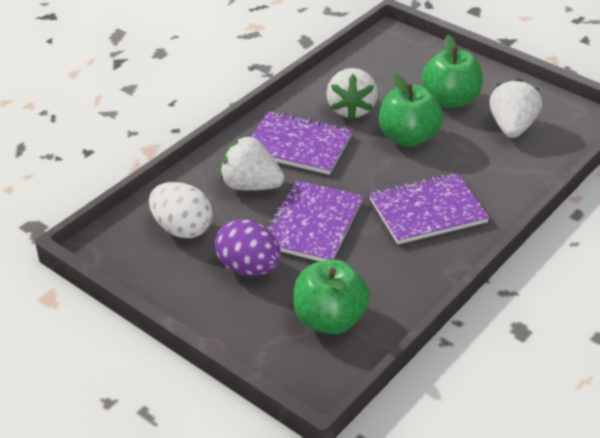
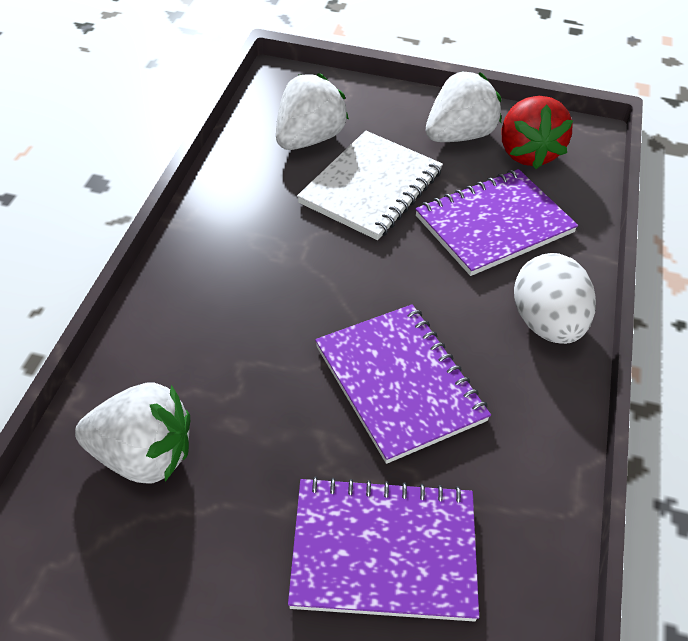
green apple: 3 -> 0
purple egg: 1 -> 0
red strawberry: 0 -> 1
white notebook: 0 -> 1

